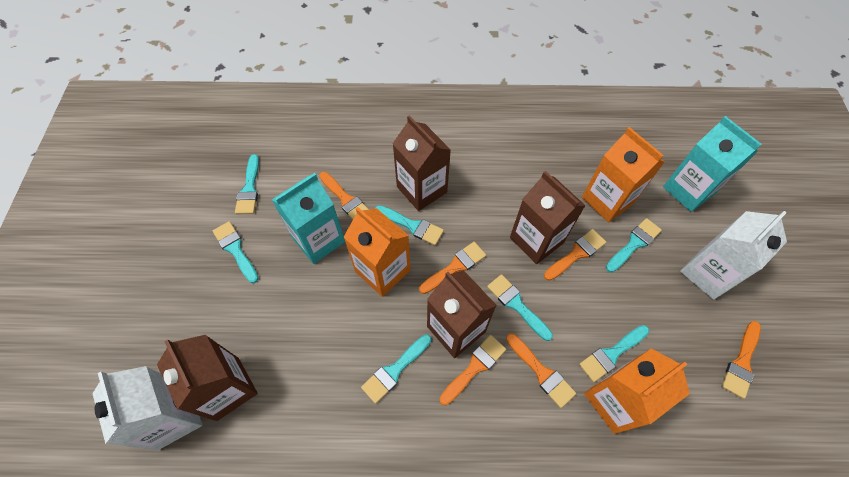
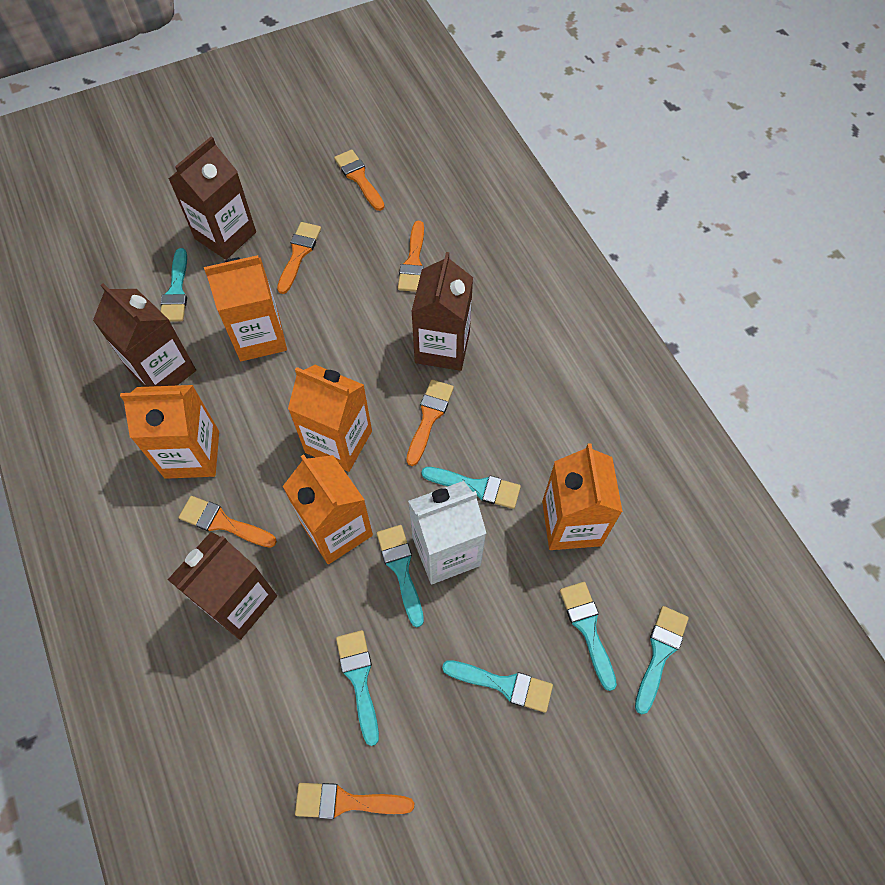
orange carton: 3 -> 5
turquoise carton: 2 -> 0
white carton: 2 -> 1

